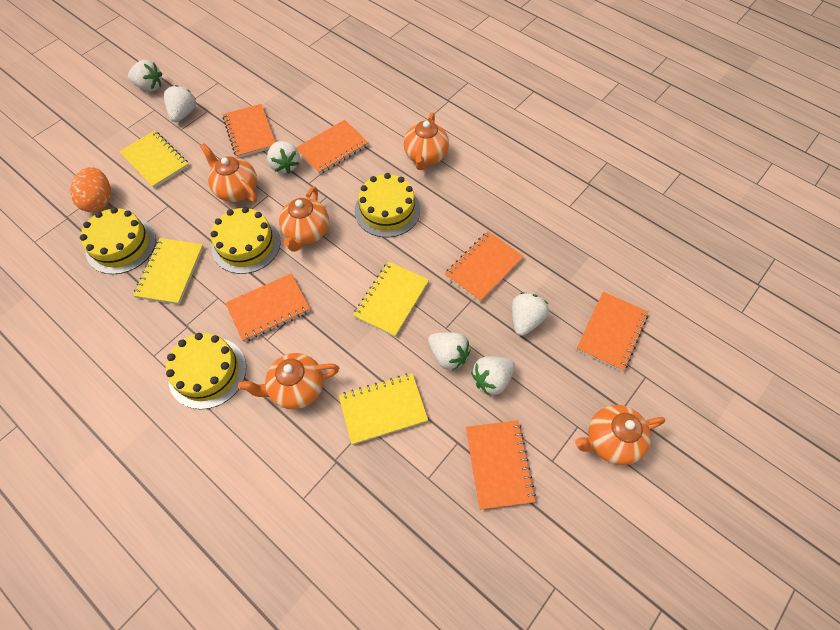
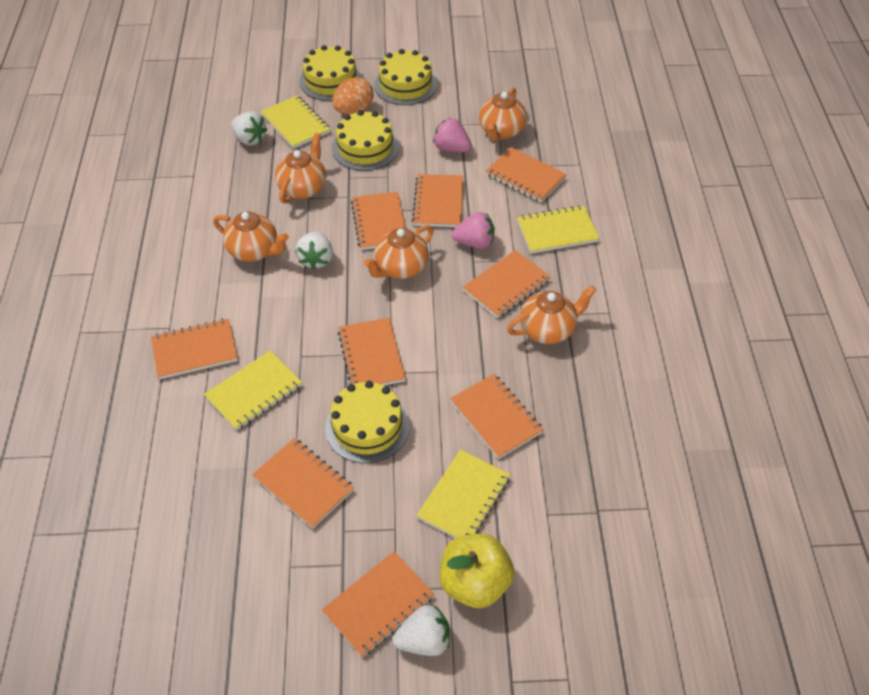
orange notebook: 6 -> 9
pink strawberry: 0 -> 2
white strawberry: 6 -> 3
yellow apple: 0 -> 1

